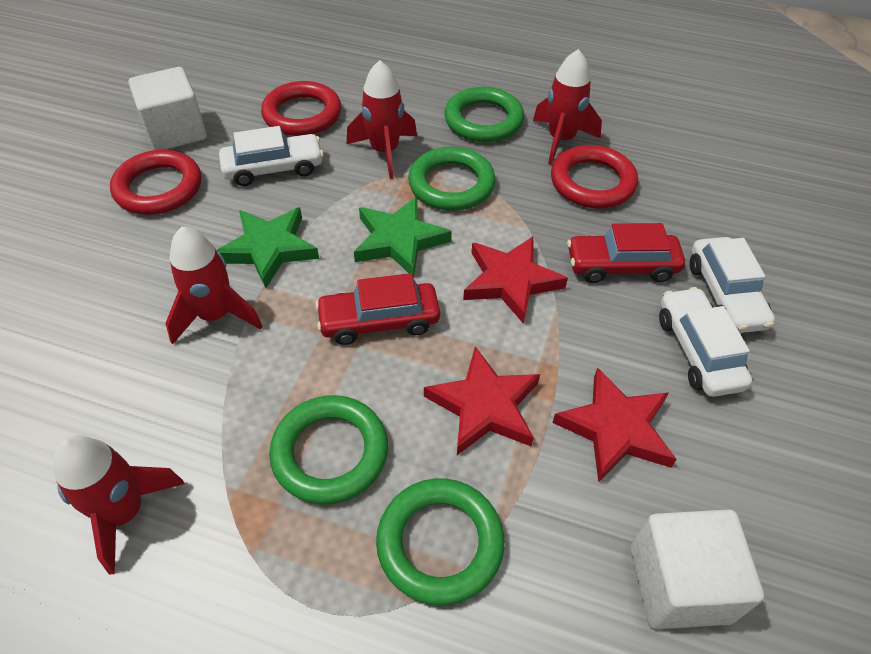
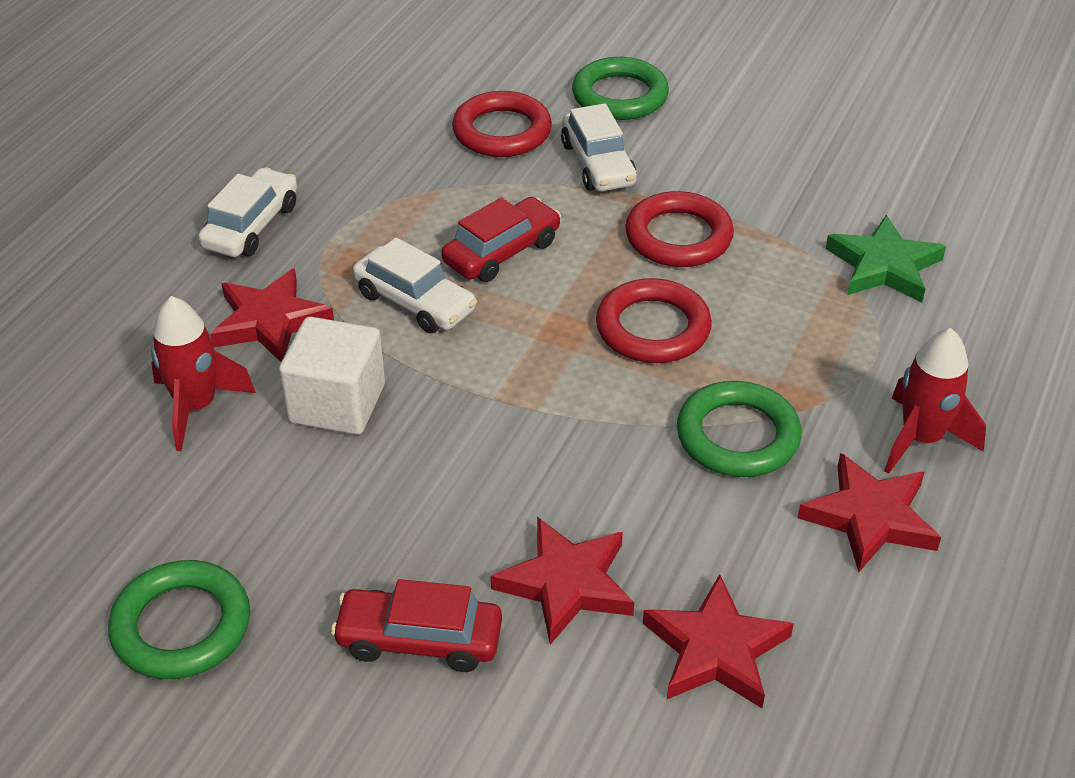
green ring: 4 -> 3
green star: 2 -> 1
red rocket: 4 -> 2
red star: 3 -> 4
white cube: 2 -> 1

